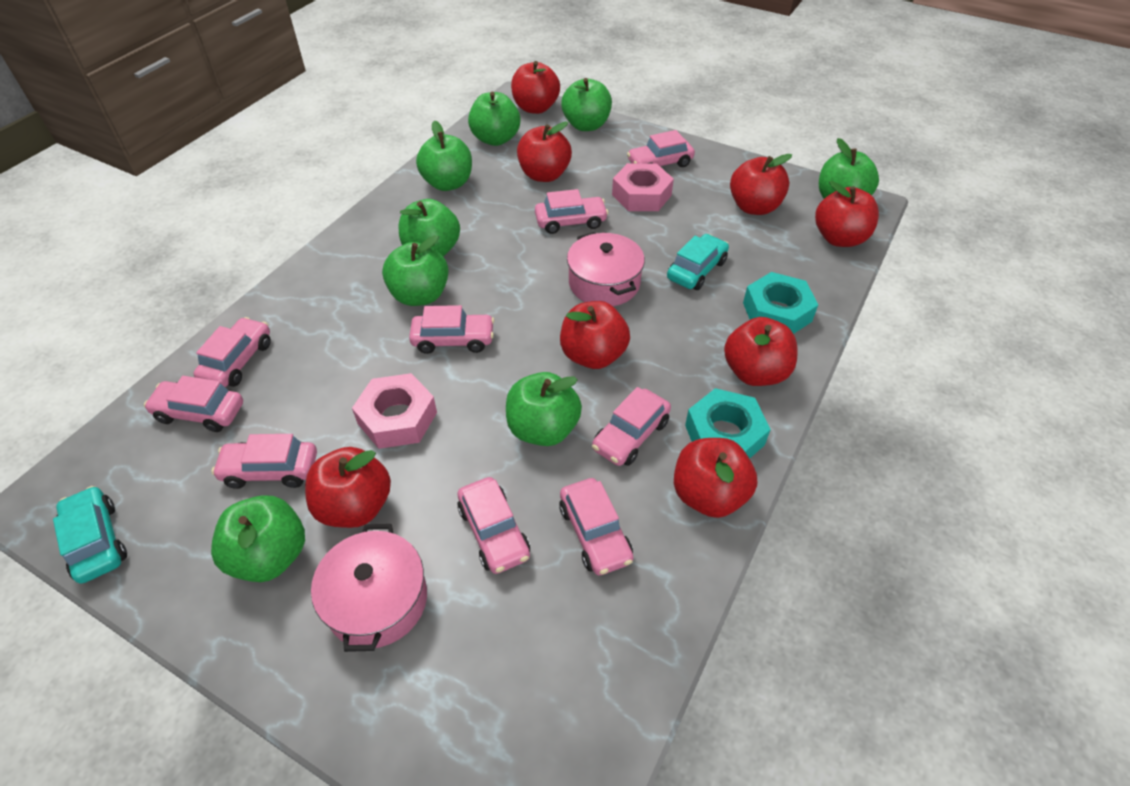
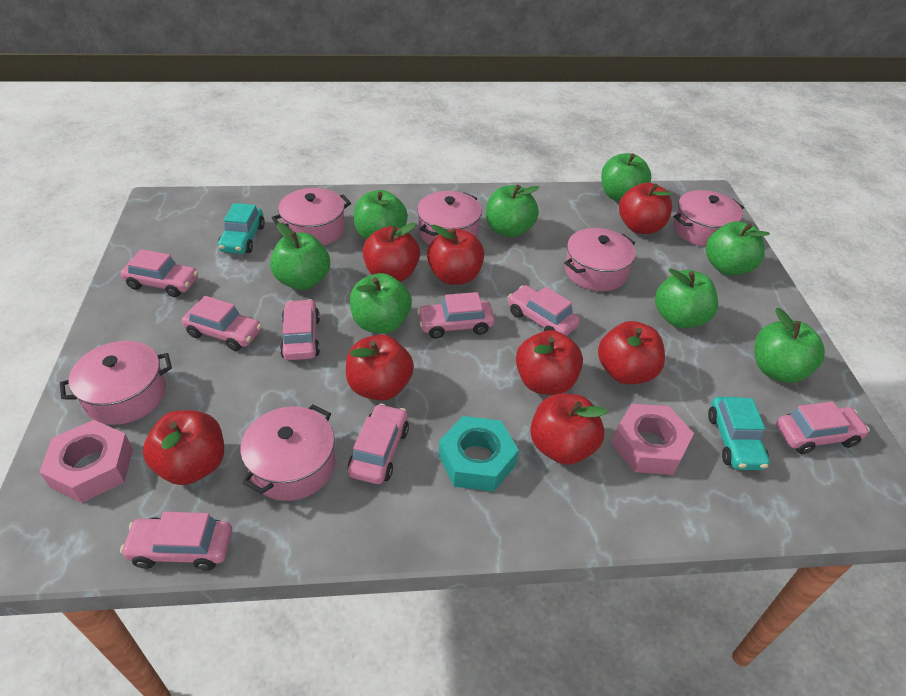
pink car: 9 -> 8
pink pot: 2 -> 6
turquoise nut: 2 -> 1

